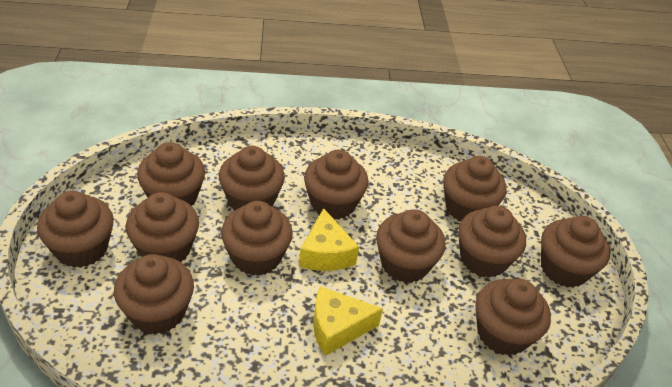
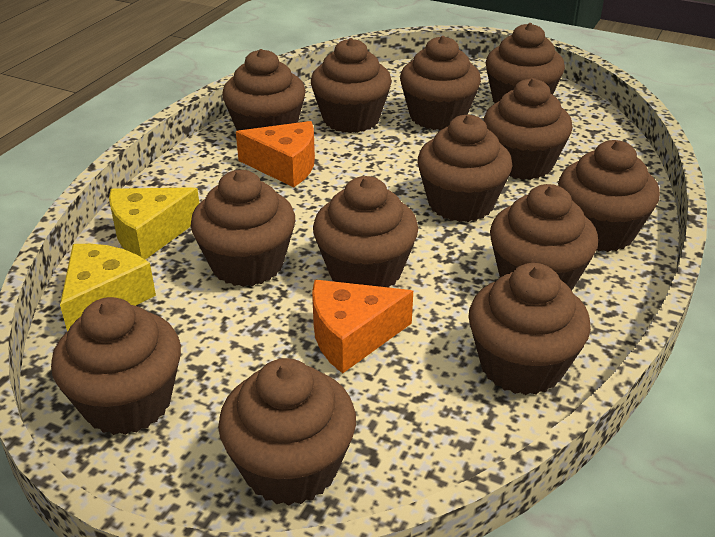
brown cupcake: 12 -> 13
orange cheese: 0 -> 2

